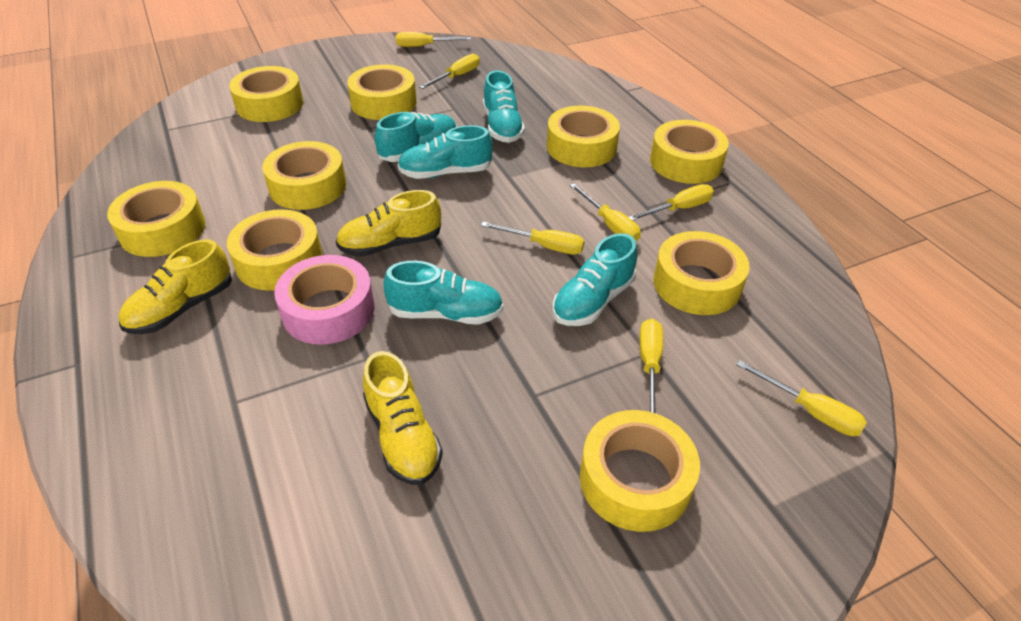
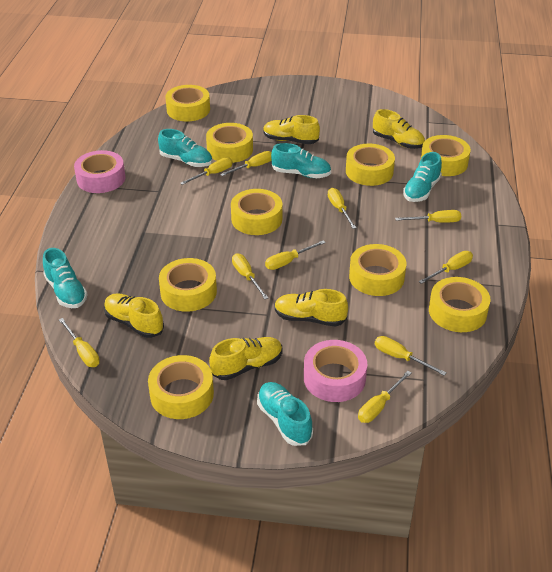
pink tape: 1 -> 2
yellow screwdriver: 7 -> 10
yellow shoe: 3 -> 5

